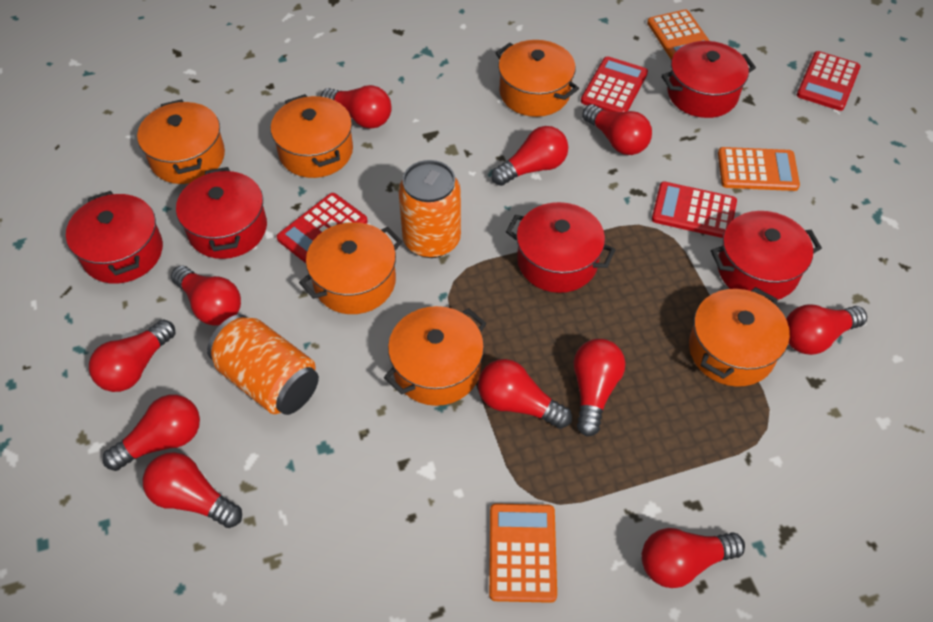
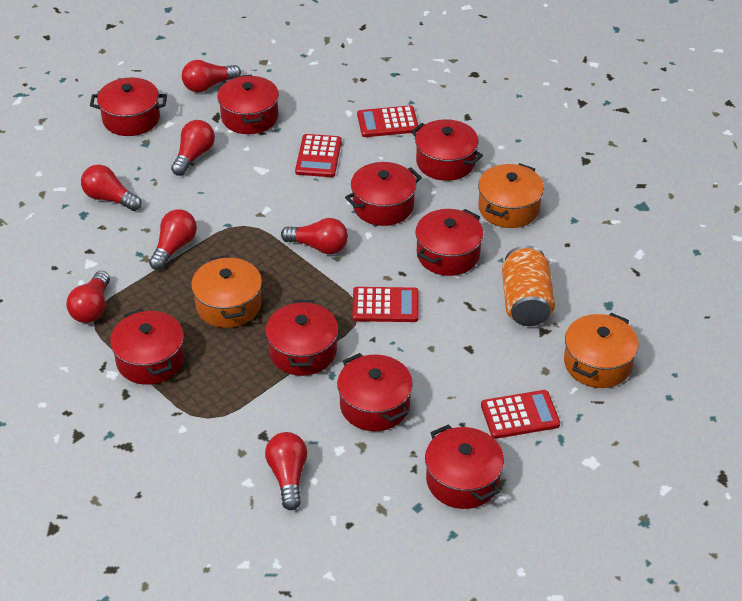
orange calculator: 3 -> 0
orange can: 2 -> 1
orange pot: 6 -> 3
red light bulb: 11 -> 7
red pot: 5 -> 9

